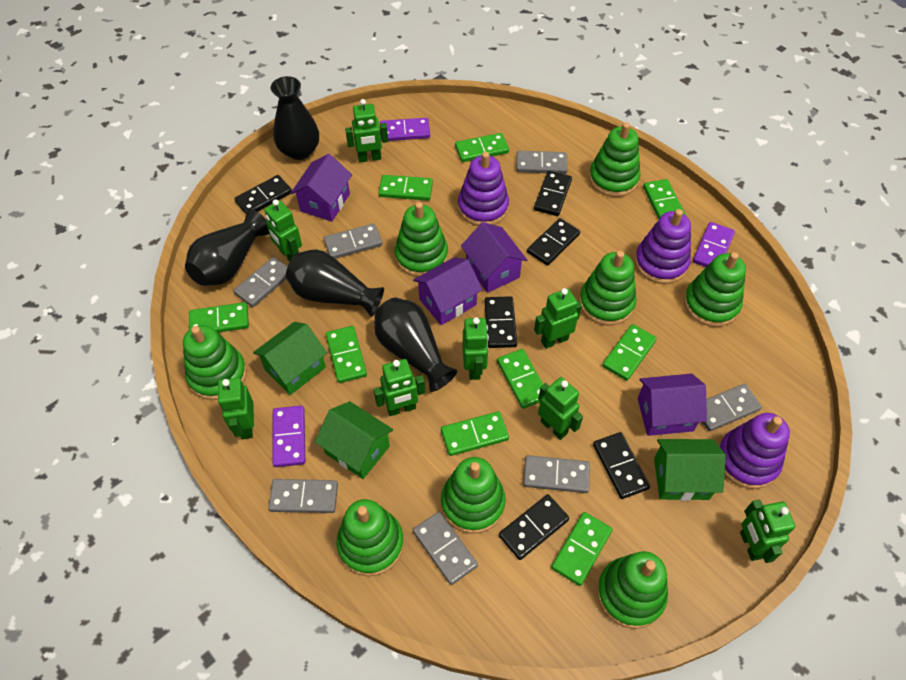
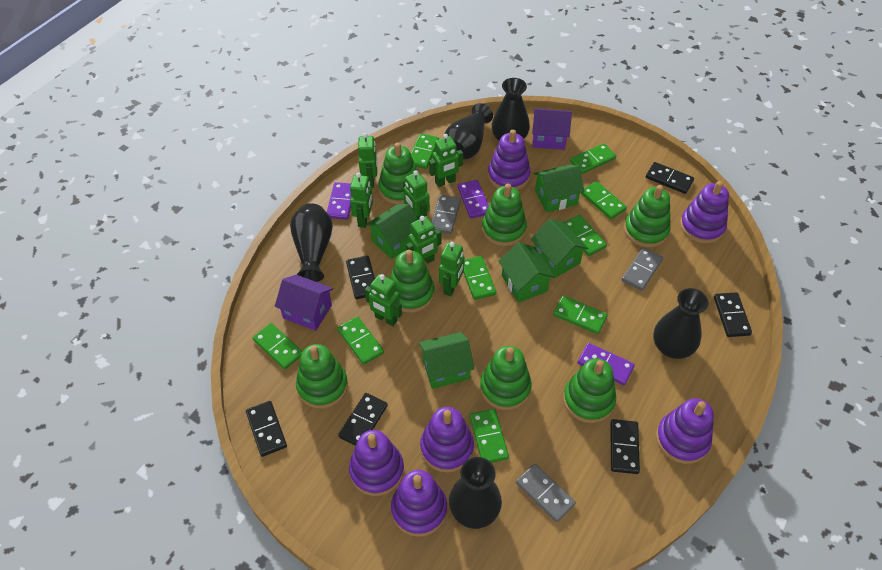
black vase: 4 -> 5
green house: 3 -> 5
green robot: 8 -> 7
green stacking toy: 8 -> 7
grey domino: 7 -> 3
purple house: 4 -> 2
purple stacking toy: 3 -> 6

